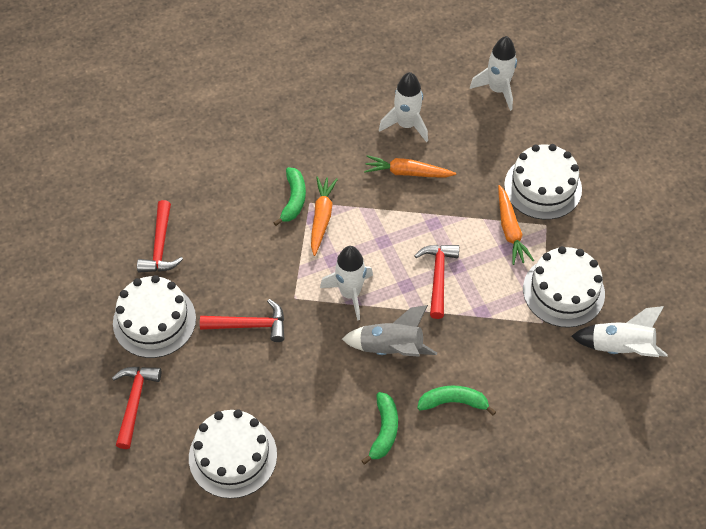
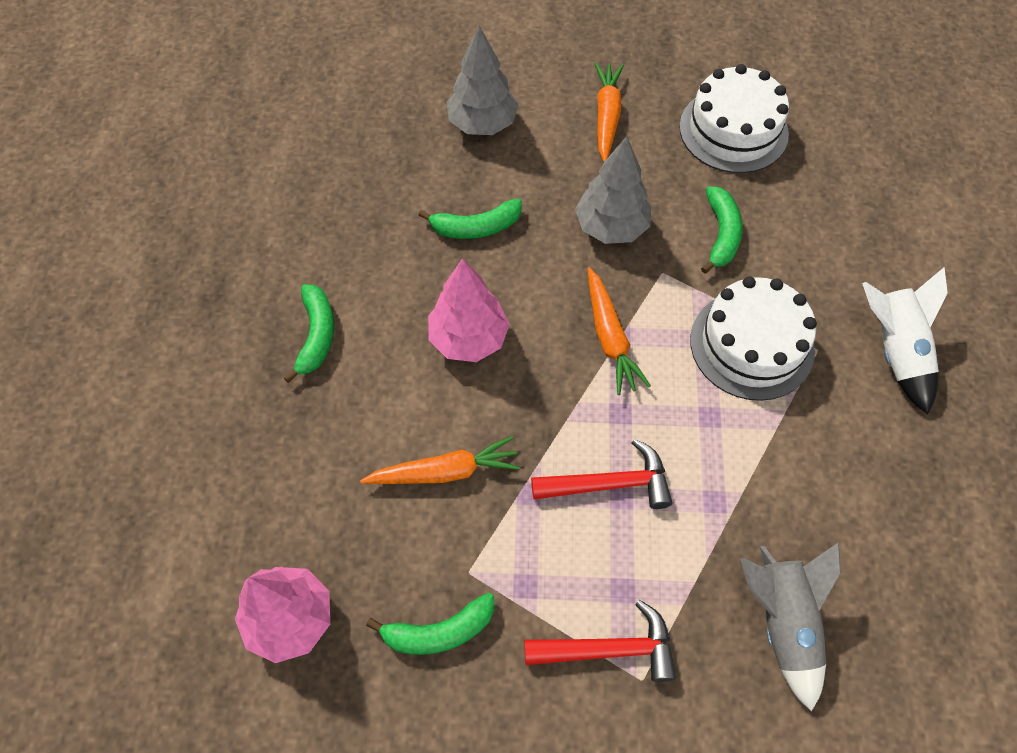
green banana: 3 -> 4
grey tree: 0 -> 2
pink tree: 0 -> 2
red hammer: 4 -> 2
white cake: 4 -> 2
white rocket: 4 -> 1

